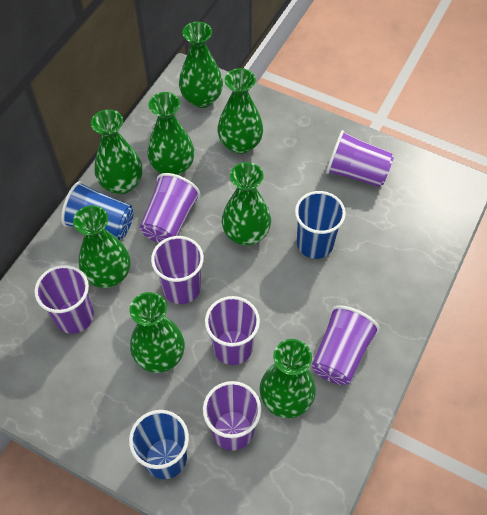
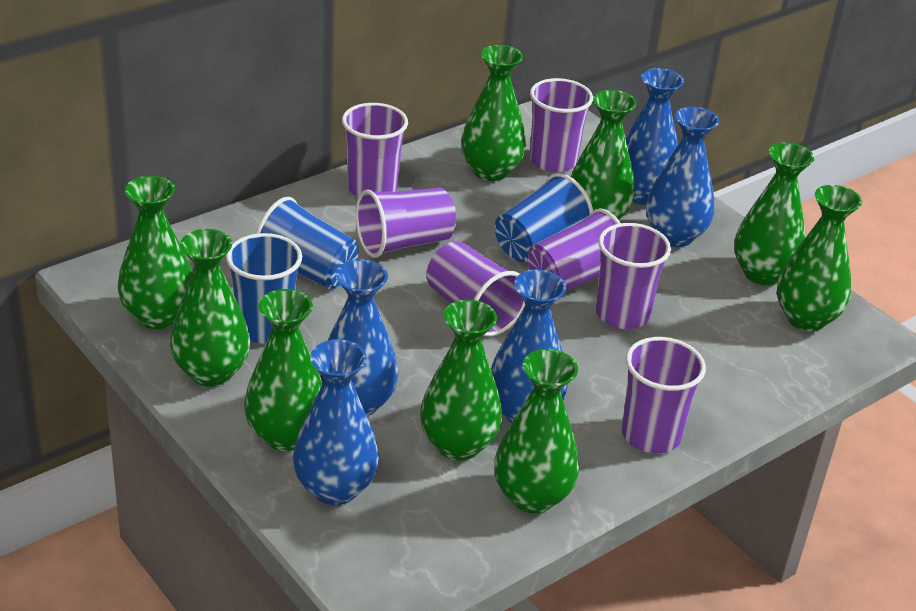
blue vase: 0 -> 5
green vase: 8 -> 9

